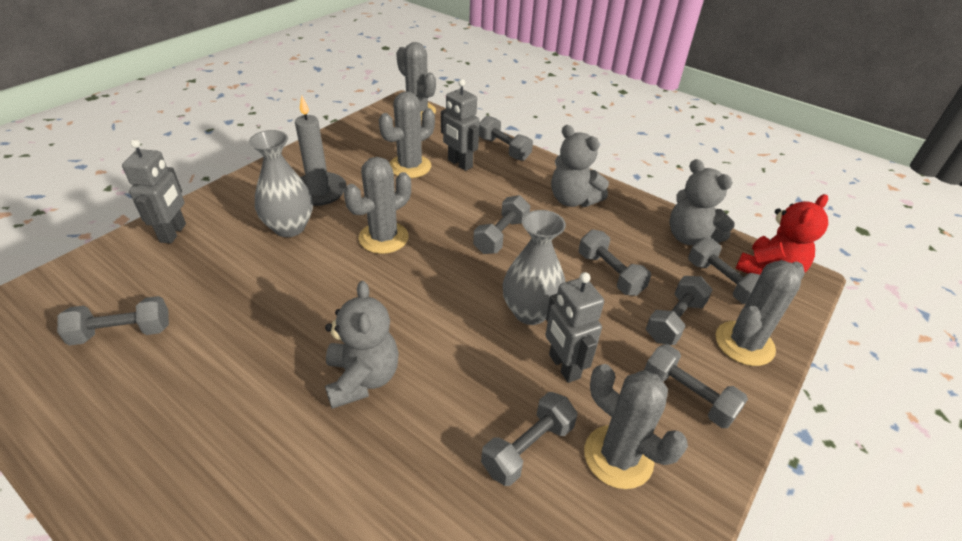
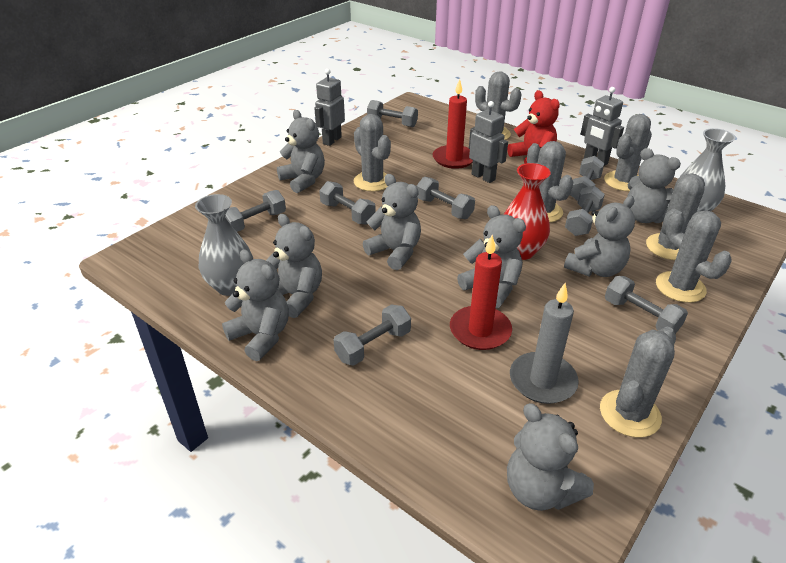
grey cactus: 5 -> 7
grey teddy bear: 3 -> 8
red candle: 0 -> 2
red vase: 0 -> 1

